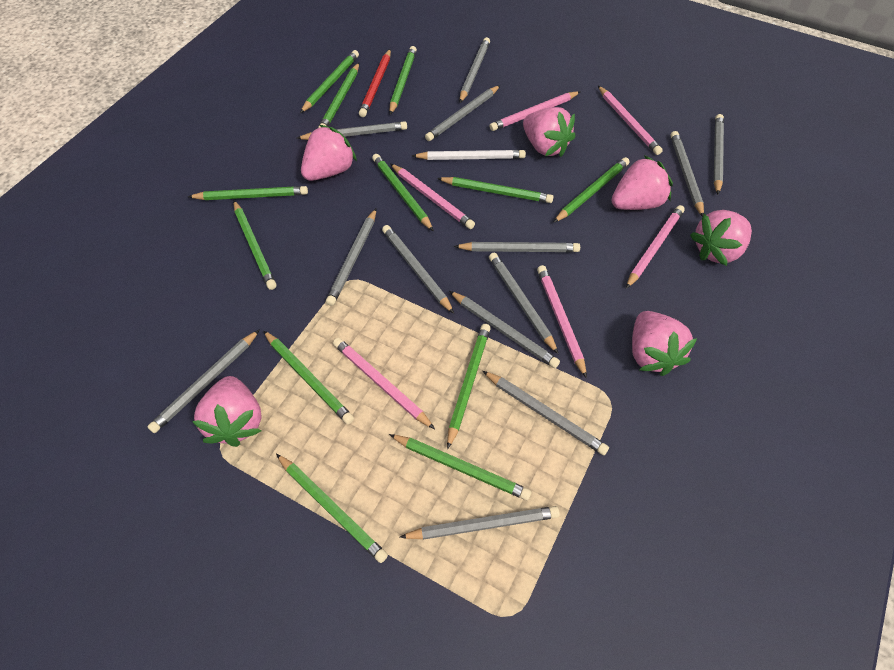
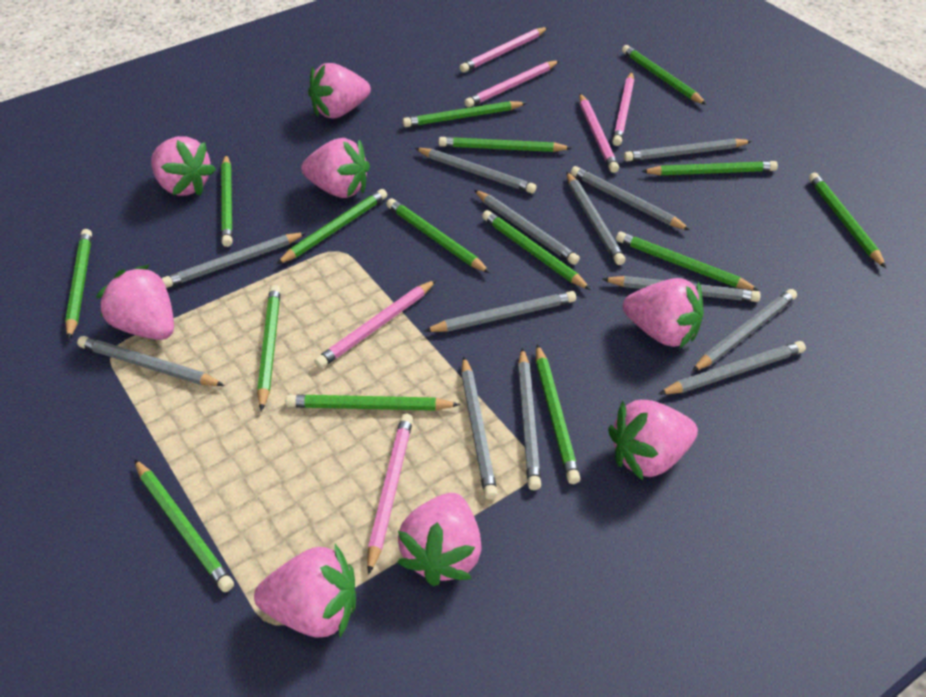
green pencil: 12 -> 15
pink strawberry: 6 -> 8
red pencil: 1 -> 0
white pencil: 1 -> 0

